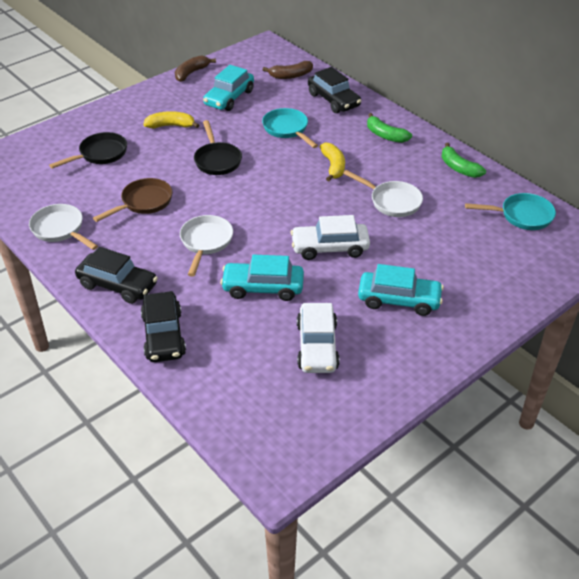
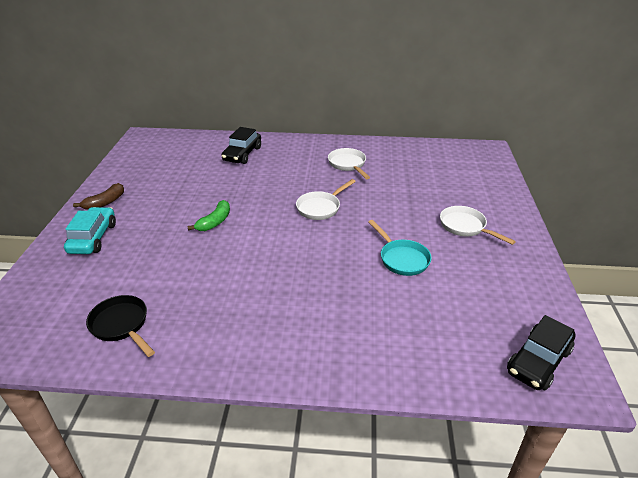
black car: 3 -> 2
black pan: 2 -> 1
brown banana: 2 -> 1
brown pan: 1 -> 0
green banana: 2 -> 1
turquoise car: 3 -> 1
turquoise pan: 2 -> 1
white car: 2 -> 0
yellow banana: 2 -> 0

